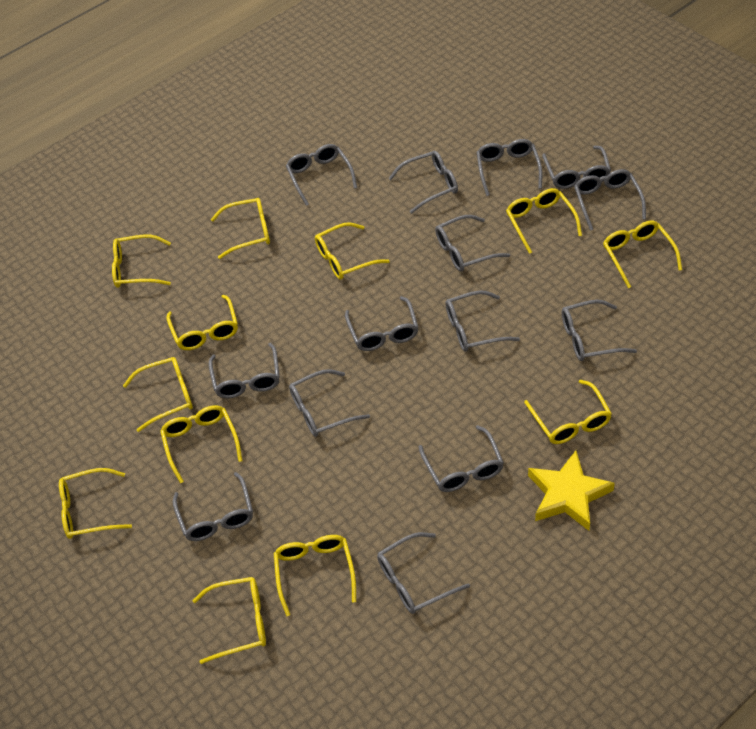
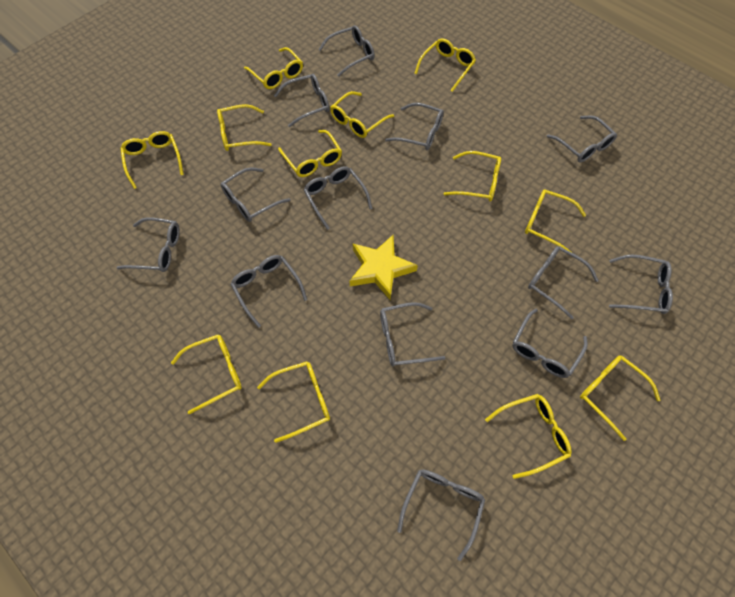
grey glasses: 14 -> 13

